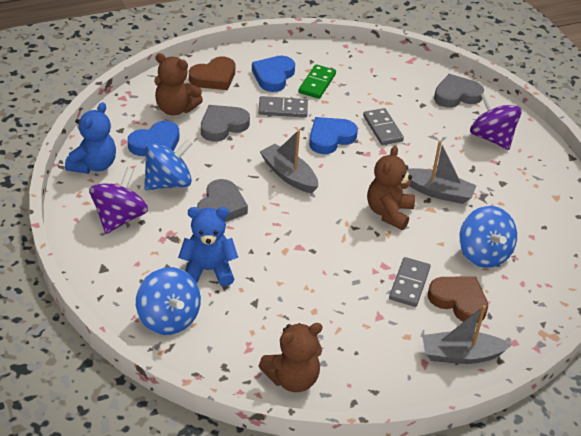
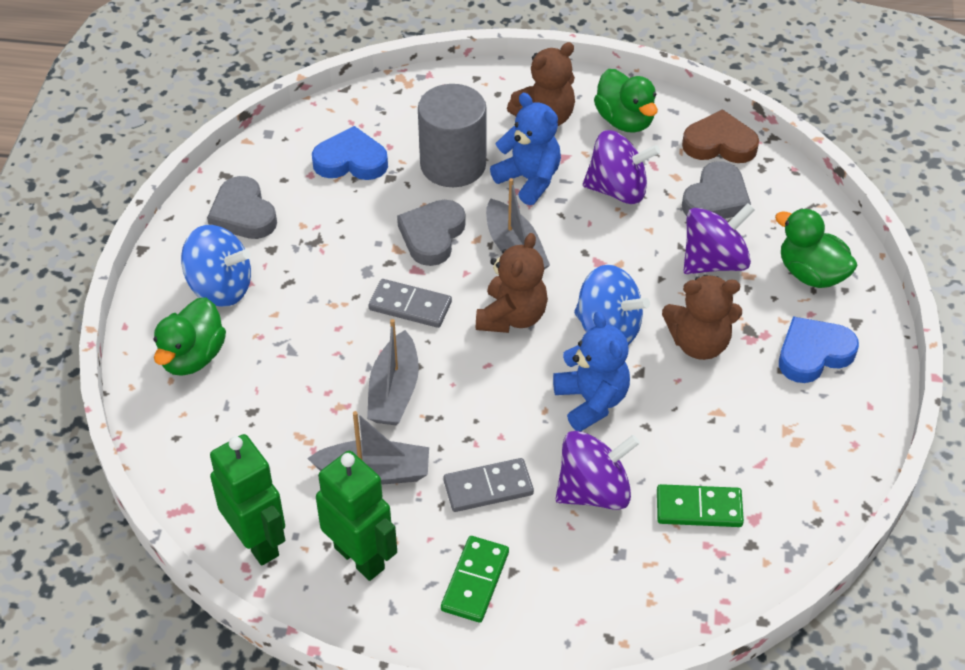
blue heart: 3 -> 2
blue spinning top: 3 -> 2
brown heart: 2 -> 1
green domino: 1 -> 2
green duck: 0 -> 3
green robot: 0 -> 2
grey cylinder: 0 -> 1
grey domino: 3 -> 2
purple spinning top: 2 -> 3

